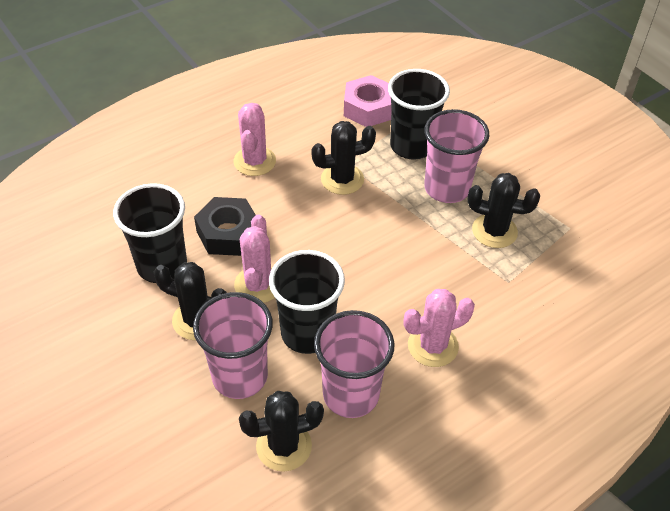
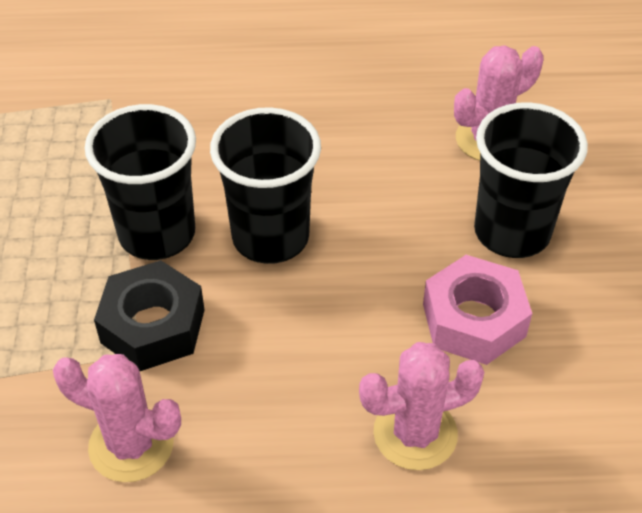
black cactus: 4 -> 0
pink cup: 3 -> 0

